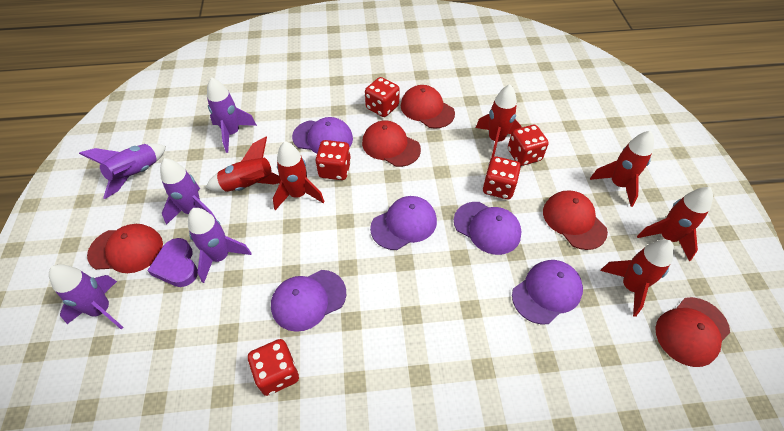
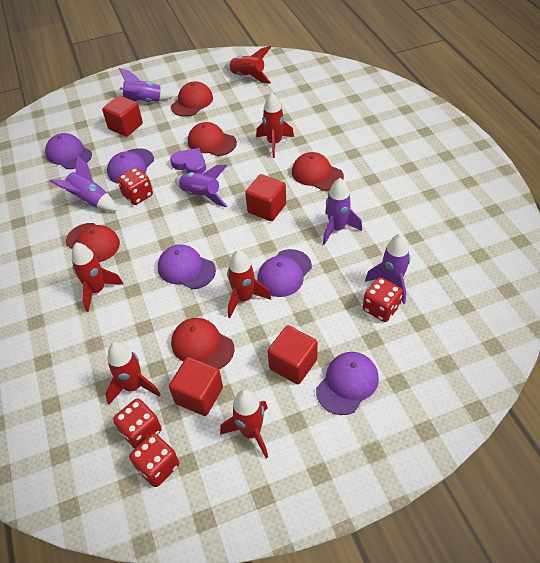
red cube: 0 -> 4
red dice: 5 -> 4

